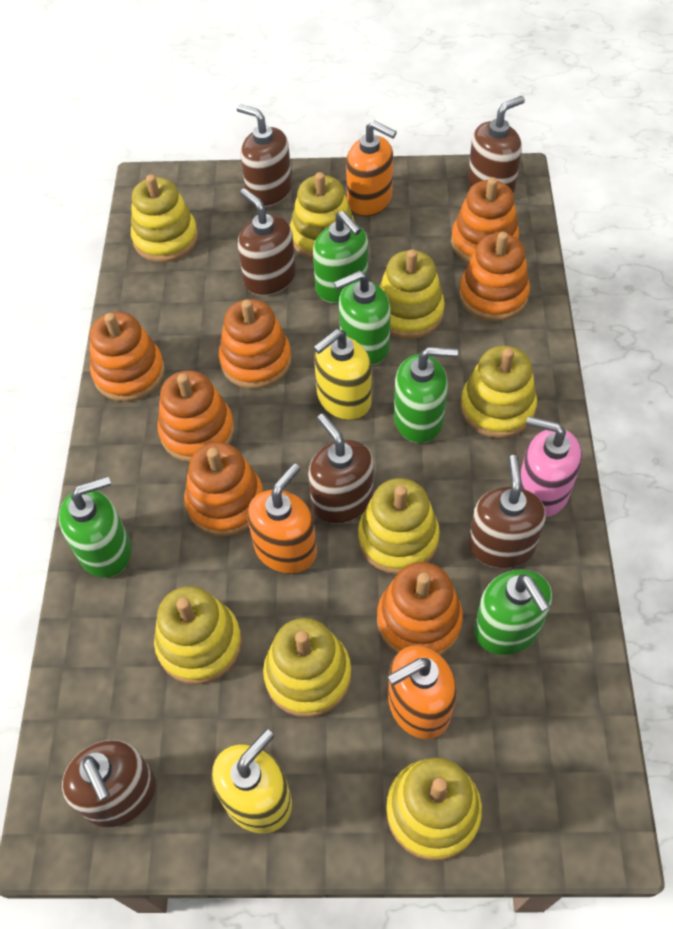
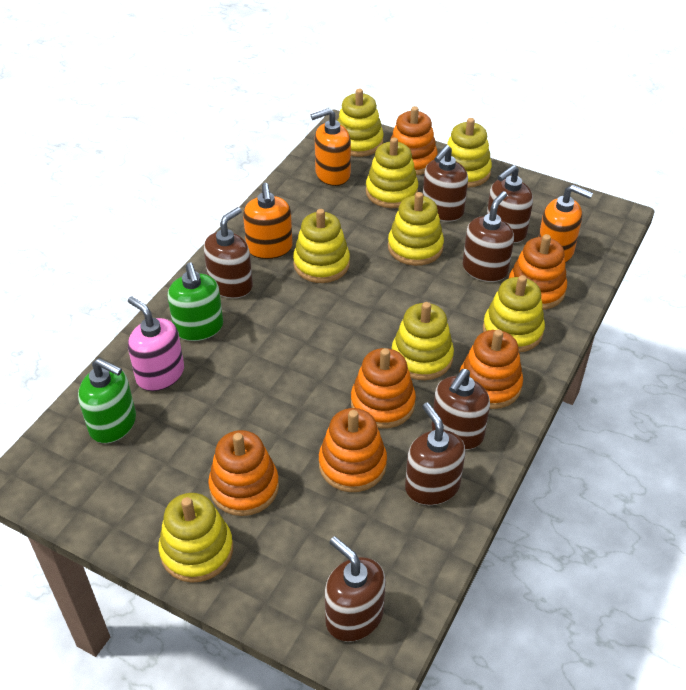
brown soap dispenser: 6 -> 7
green soap dispenser: 5 -> 2
orange stacking toy: 7 -> 6
yellow soap dispenser: 2 -> 0

